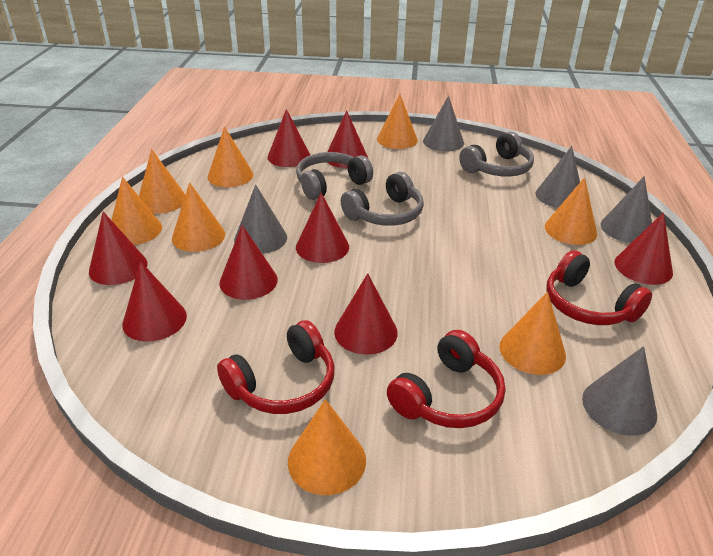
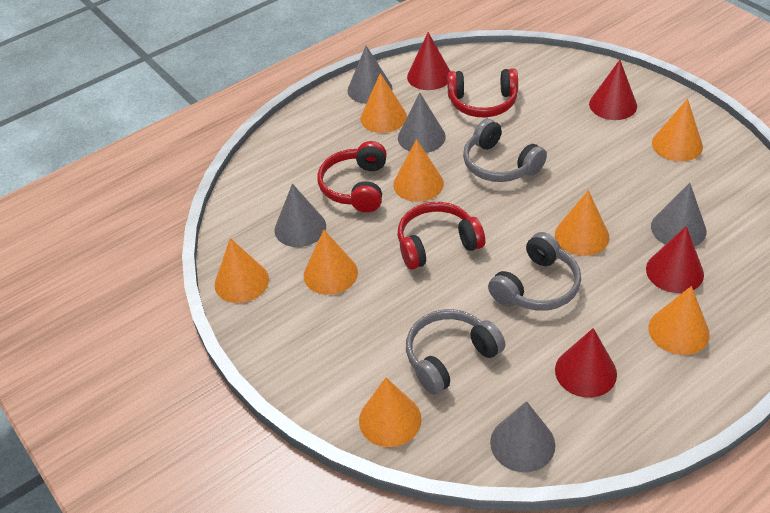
red cone: 8 -> 4

